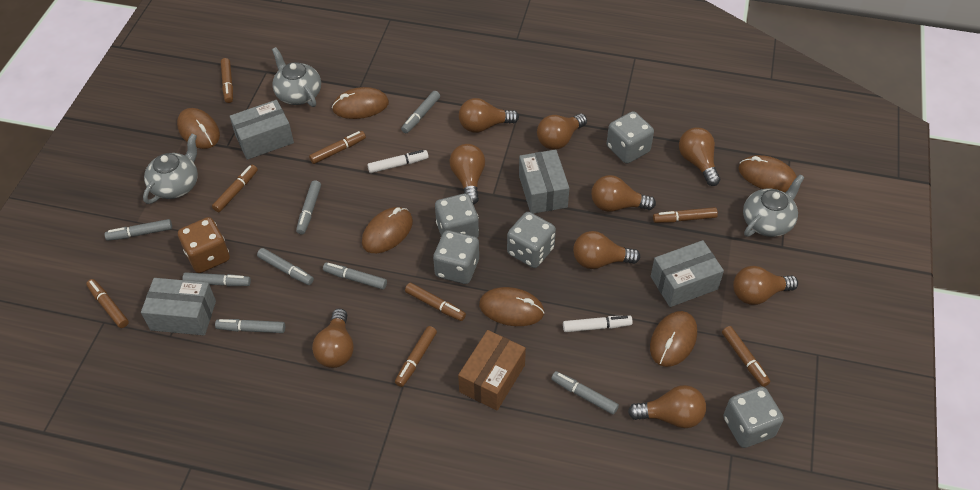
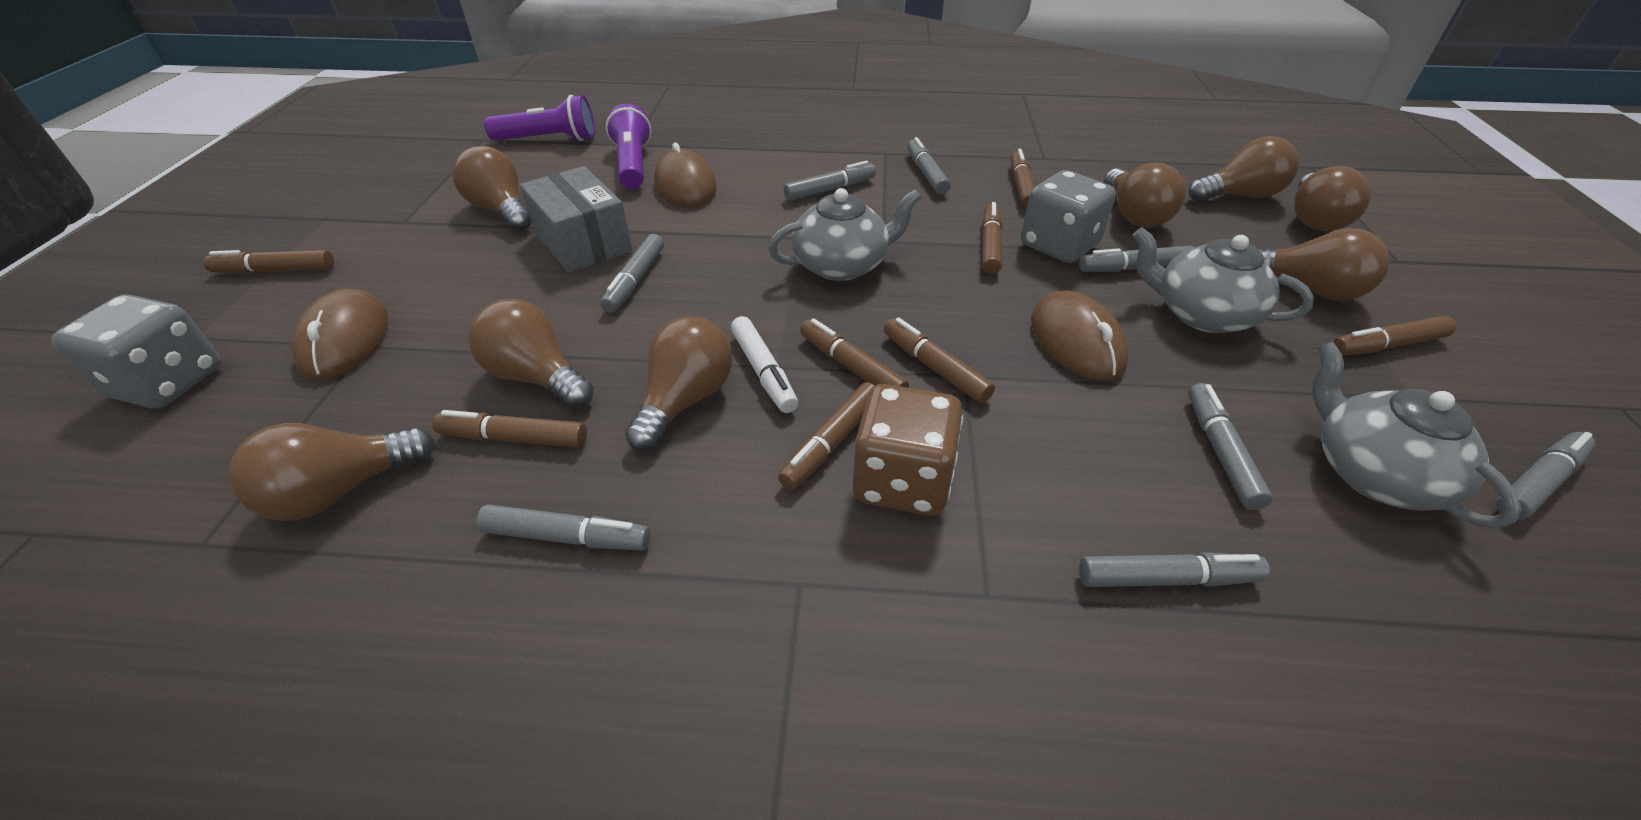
brown box: 1 -> 0
brown light bulb: 9 -> 8
brown mouse: 6 -> 3
grey box: 4 -> 1
grey dice: 5 -> 2
purple flashlight: 0 -> 2
white marker: 2 -> 1

